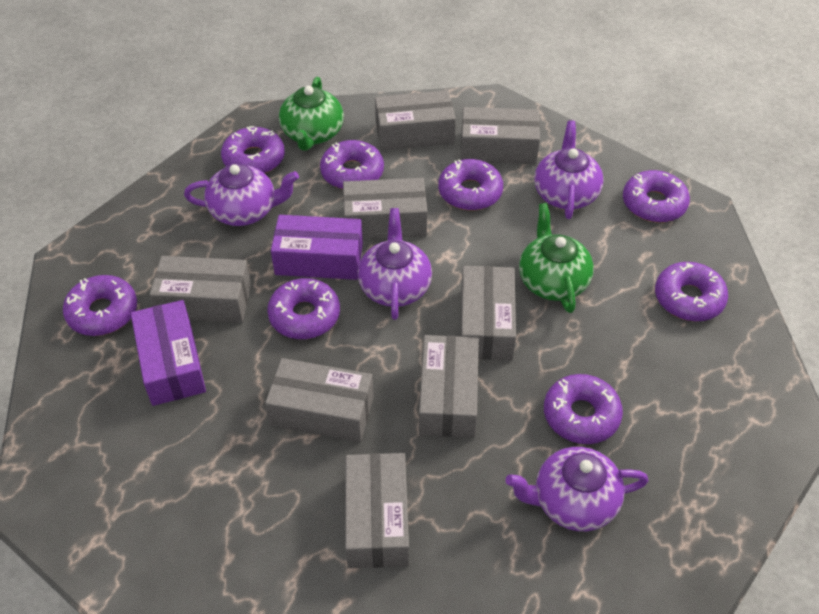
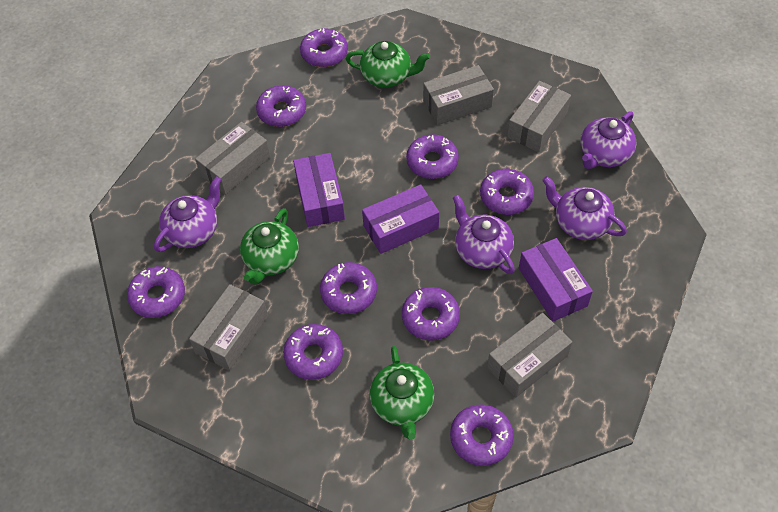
green teapot: 2 -> 3
grey box: 8 -> 5
purple box: 2 -> 3
purple donut: 8 -> 9

